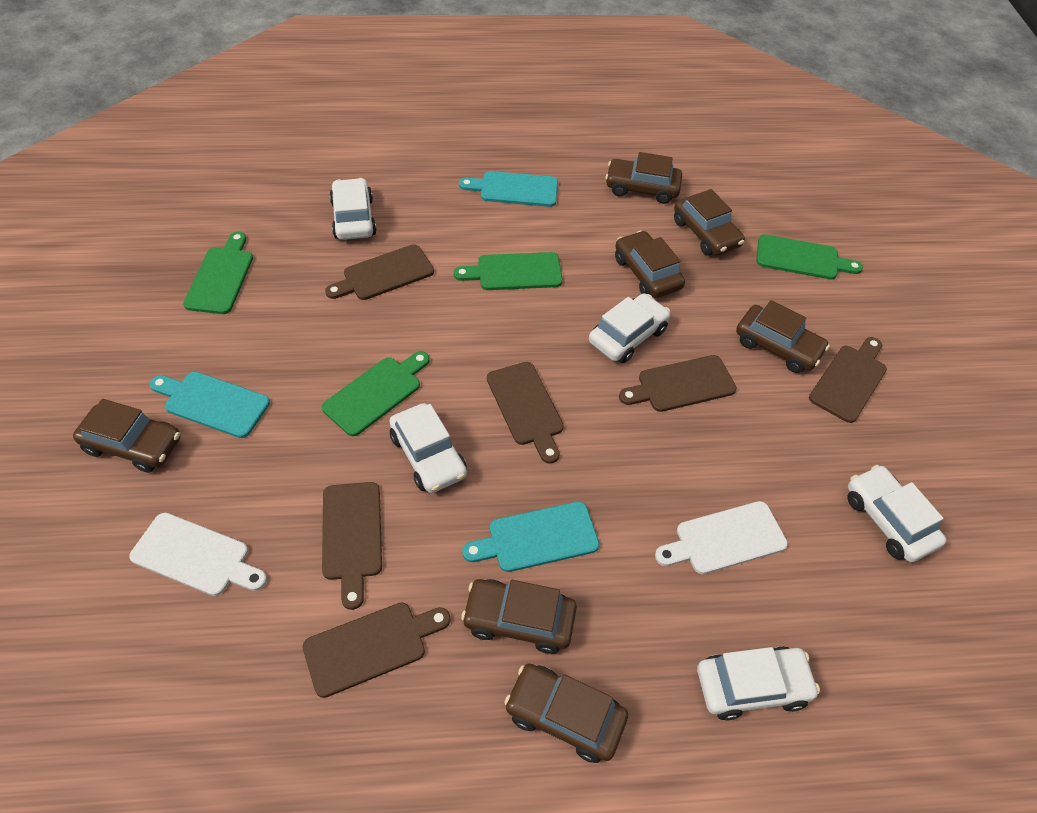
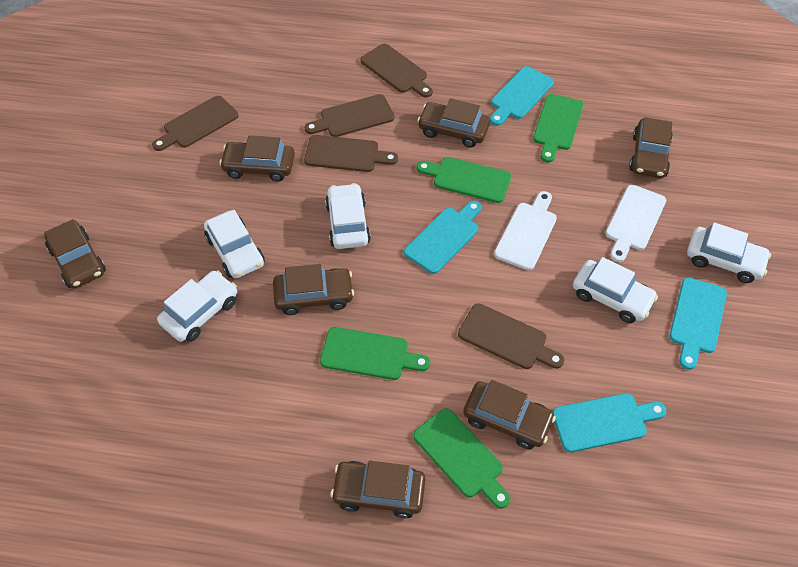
brown cutting board: 6 -> 5
turquoise cutting board: 3 -> 4

